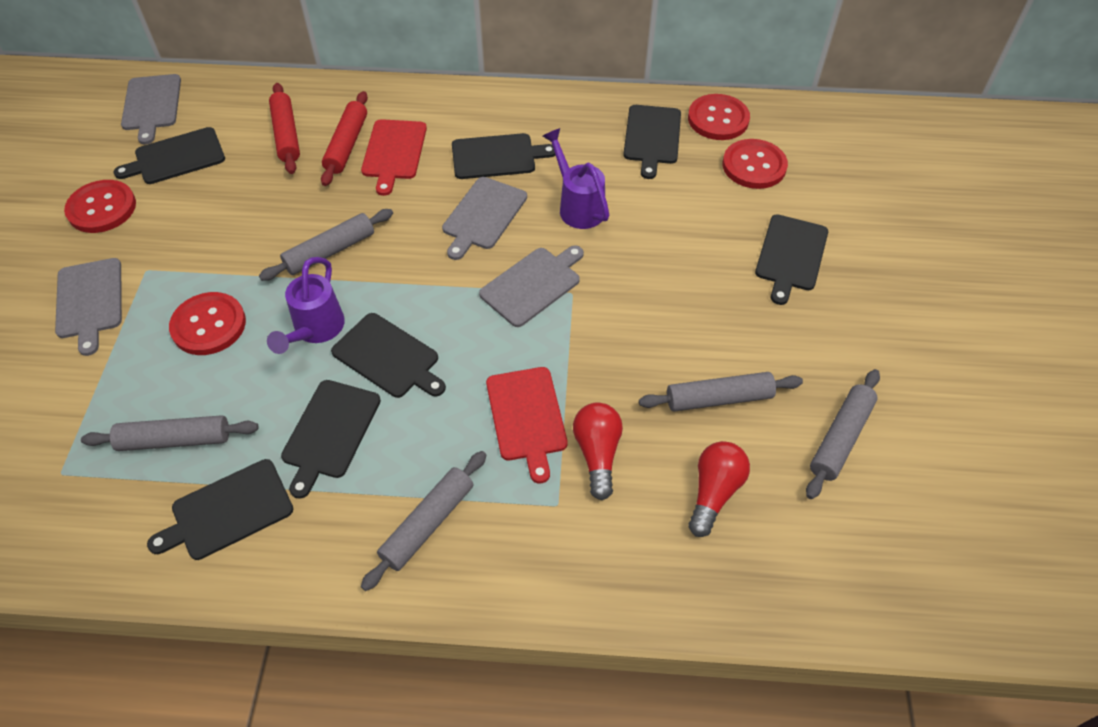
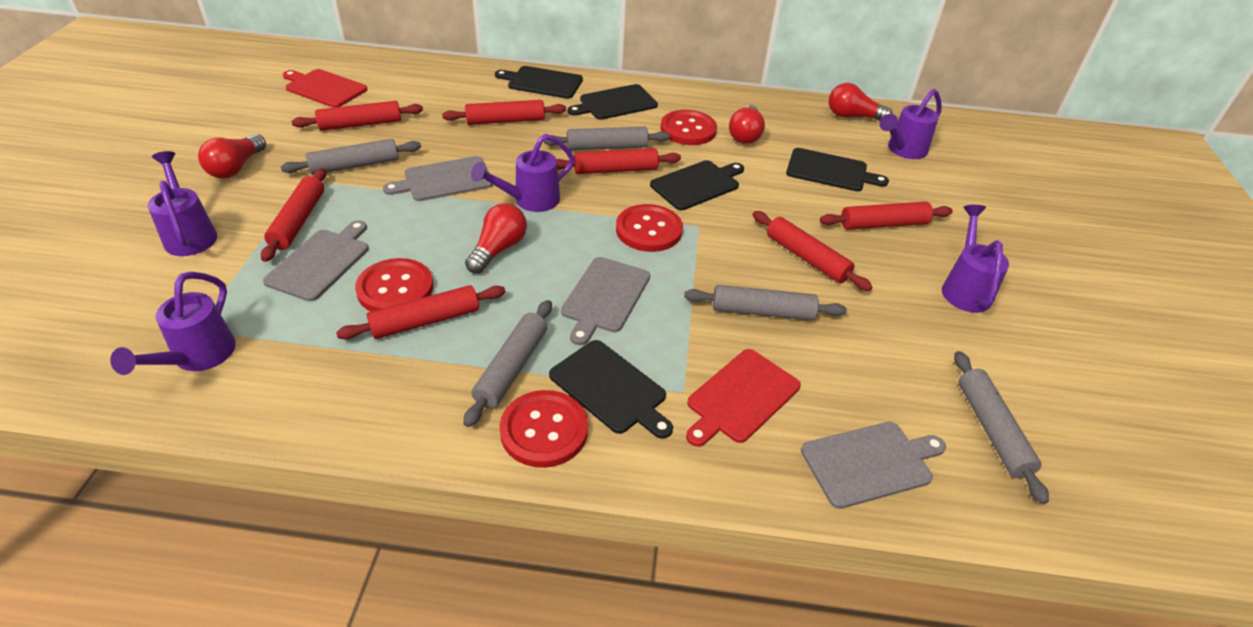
black cutting board: 7 -> 5
purple watering can: 2 -> 5
red light bulb: 2 -> 4
red rolling pin: 2 -> 7

